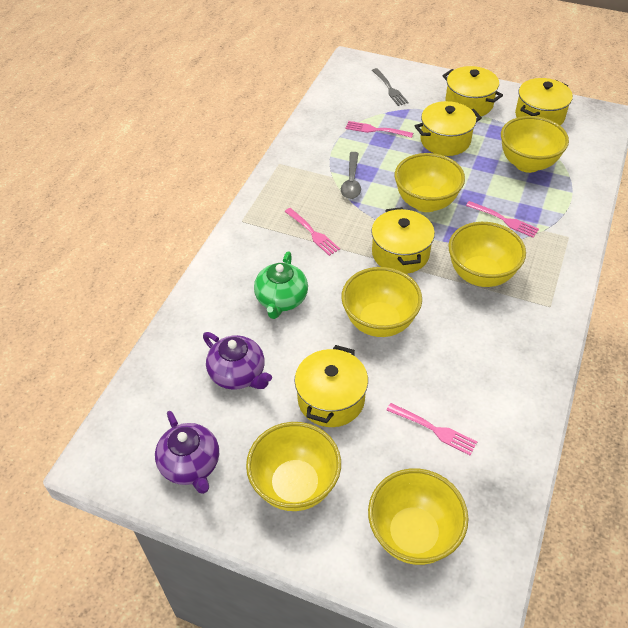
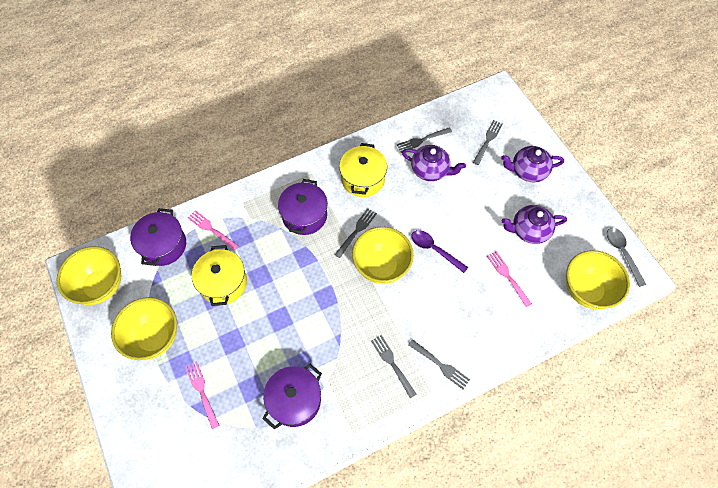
green teapot: 1 -> 0
grey fork: 1 -> 5
pink fork: 4 -> 3
purple pot: 0 -> 3
purple spoon: 0 -> 1
purple teapot: 2 -> 3
yellow bowl: 6 -> 4
yellow pot: 5 -> 2

